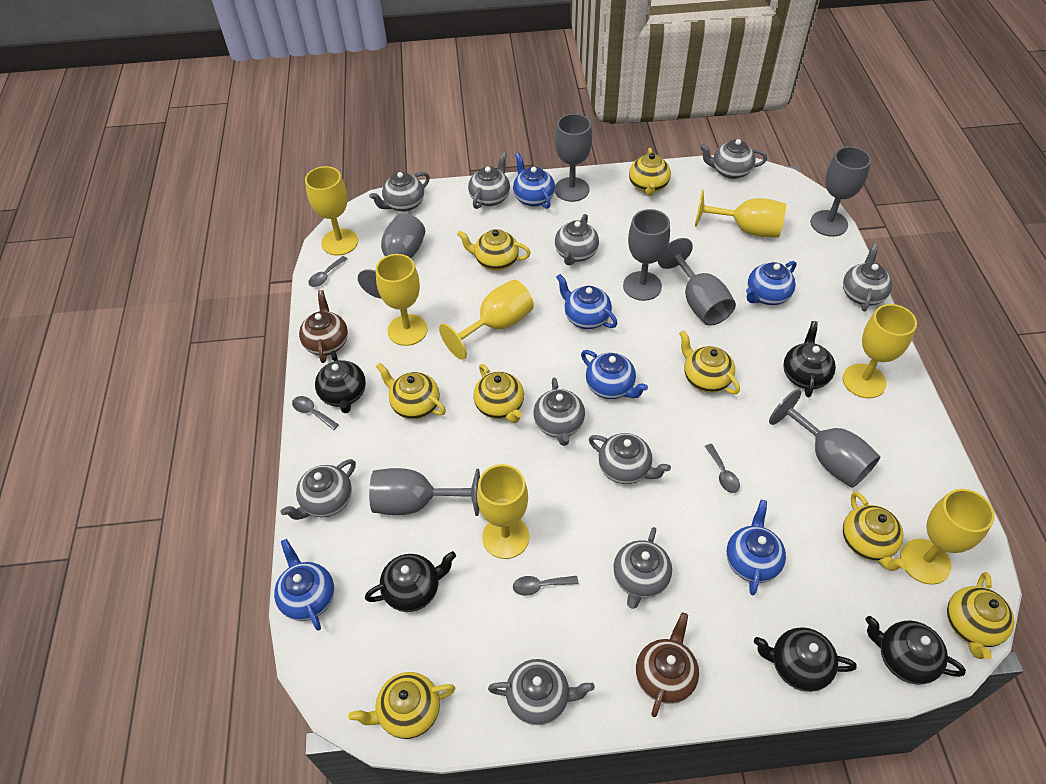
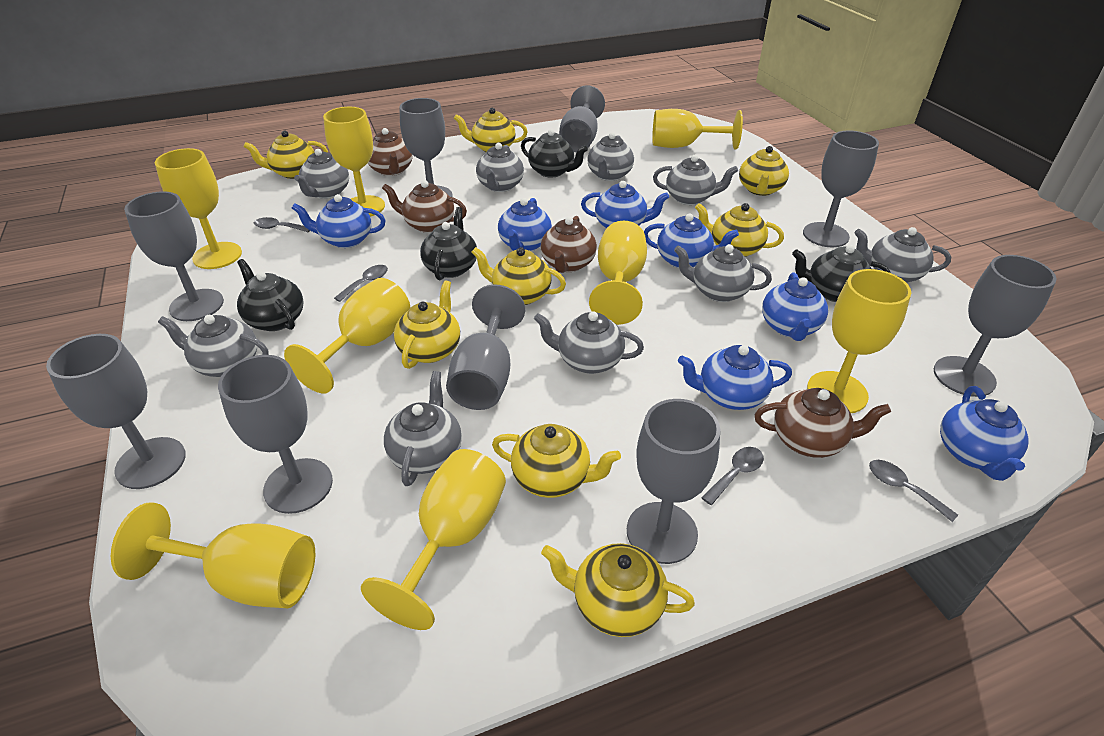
black teapot: 5 -> 4
blue teapot: 6 -> 7
brown teapot: 2 -> 4
grey goblet: 7 -> 9
grey teapot: 10 -> 9
yellow goblet: 7 -> 8

